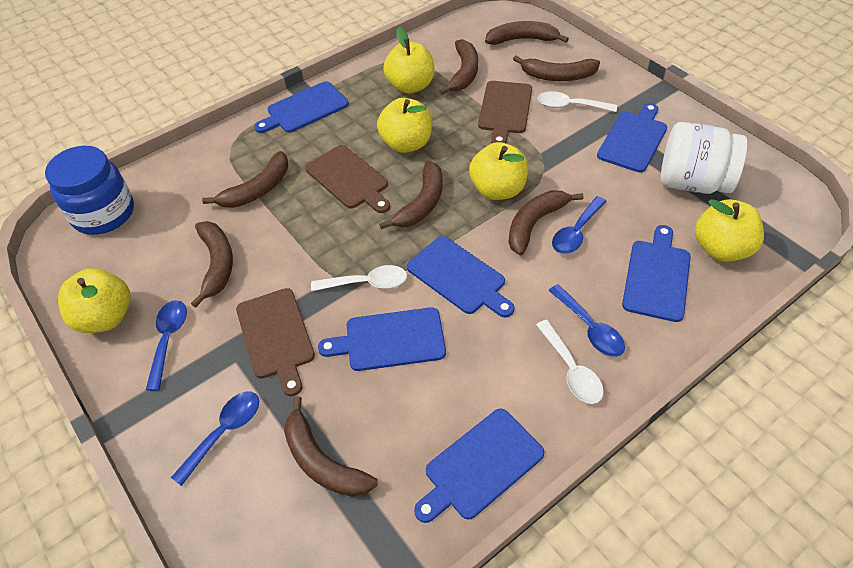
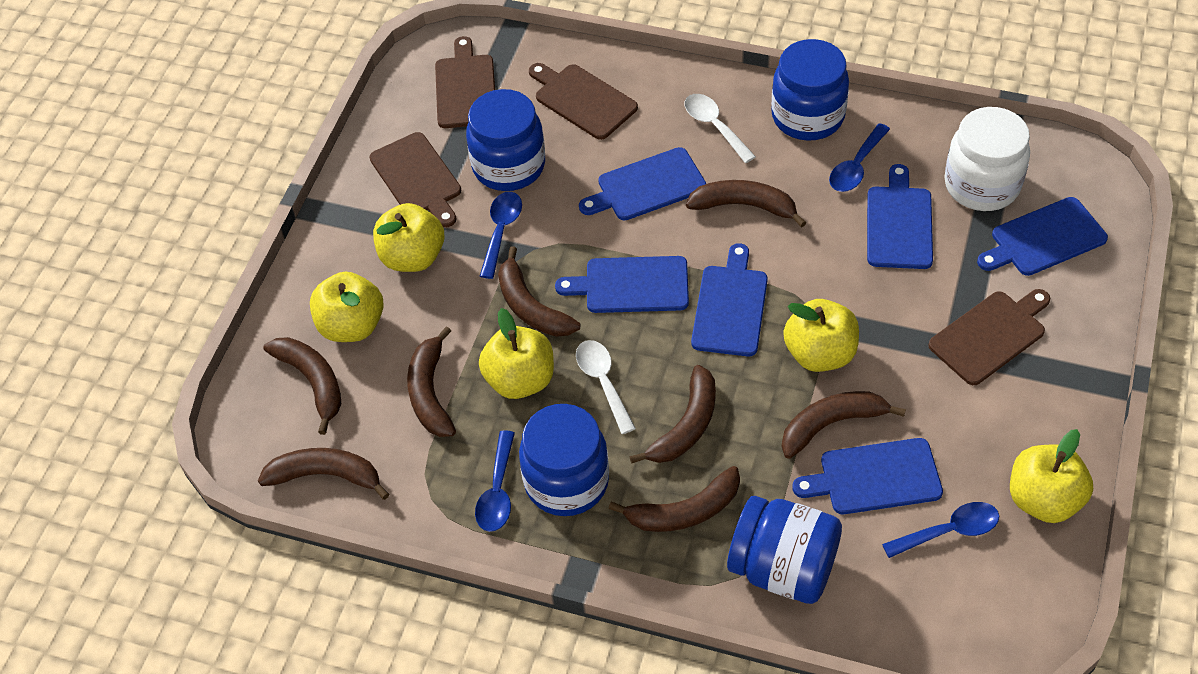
blue jar: 1 -> 4
brown cutting board: 3 -> 4
white spoon: 3 -> 2

